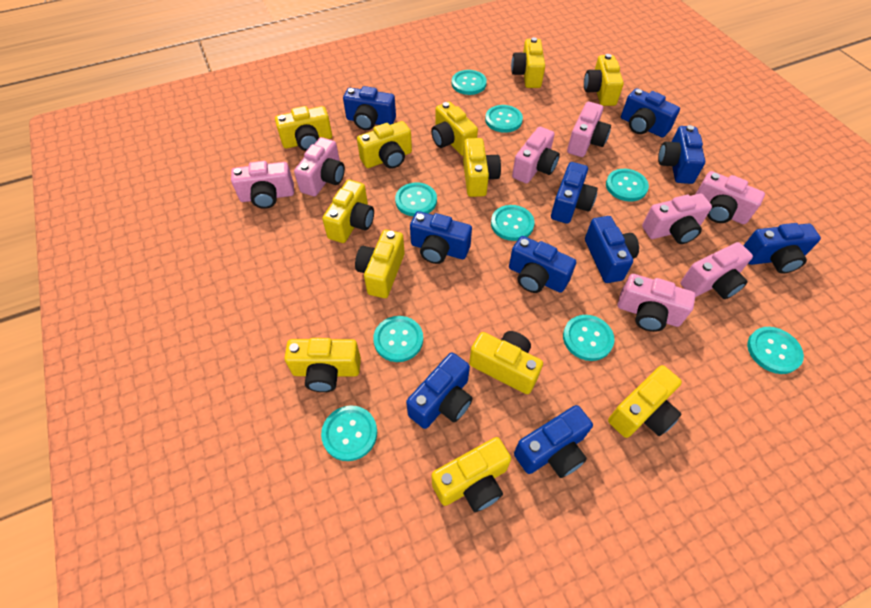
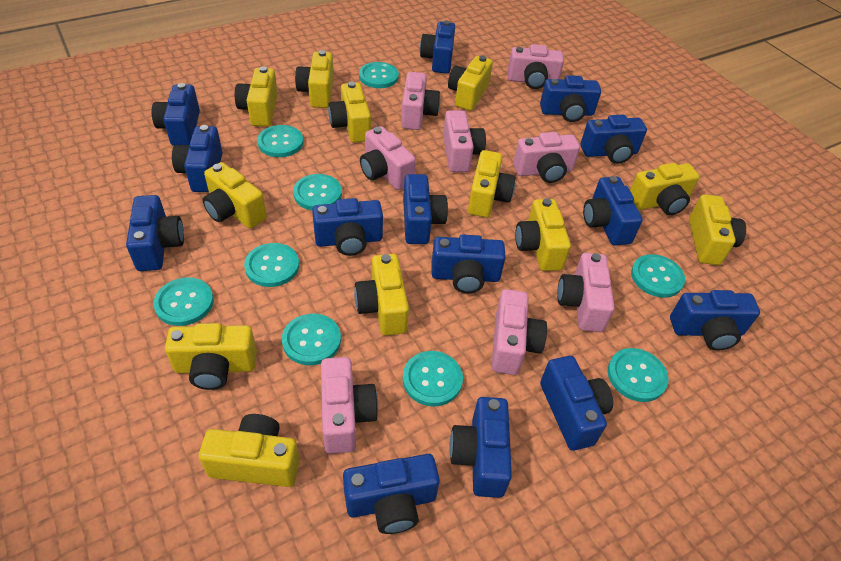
blue camera: 10 -> 14

